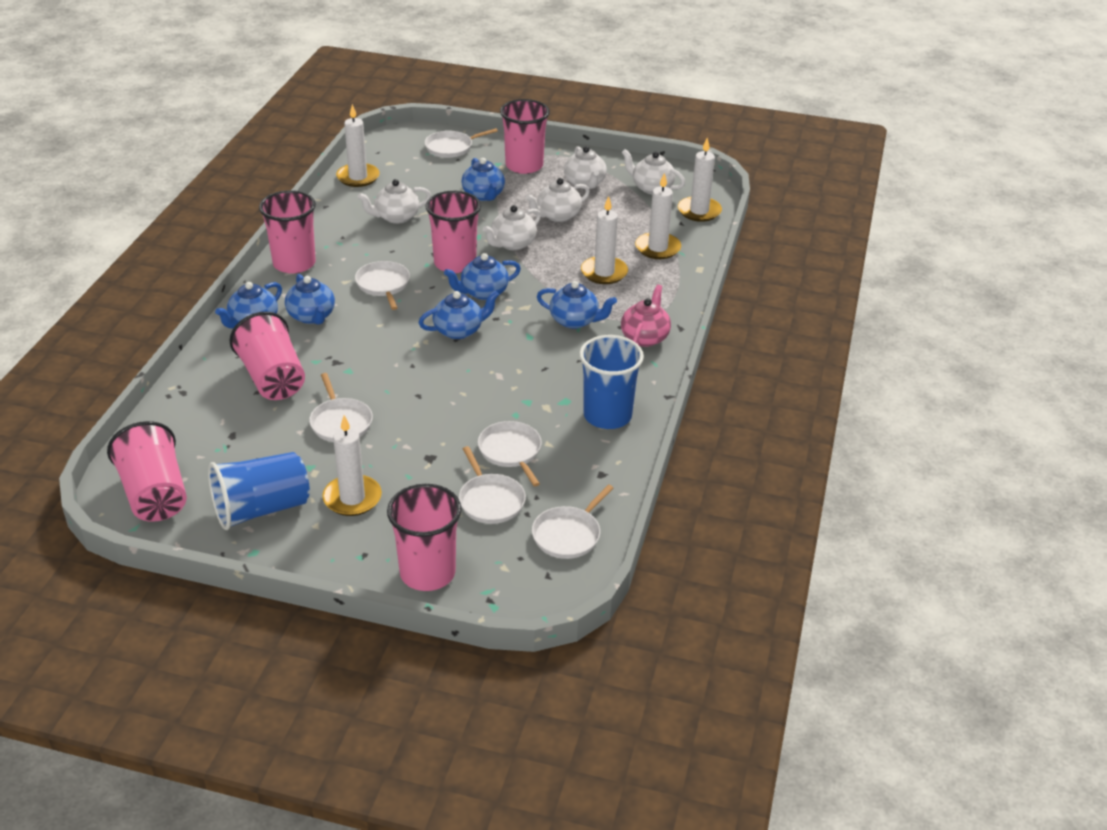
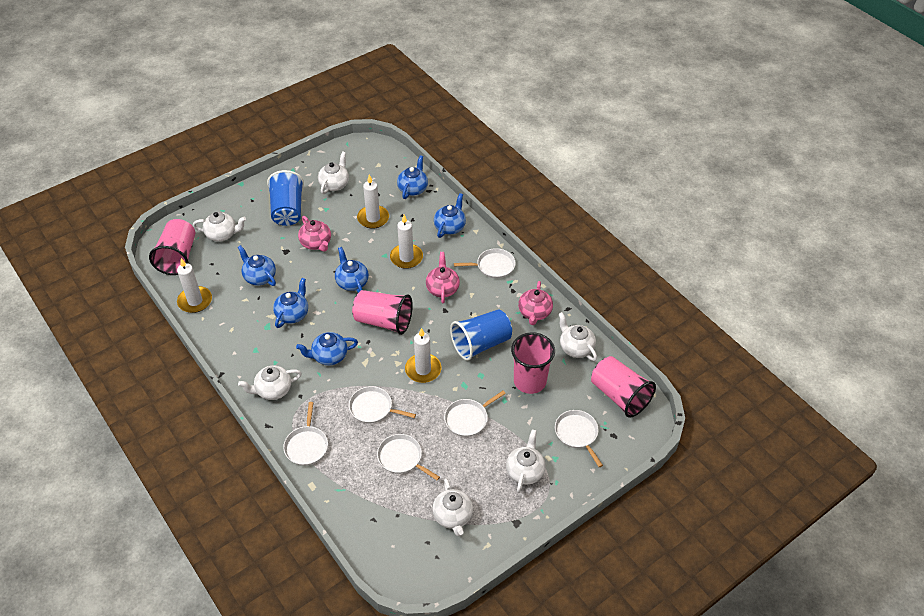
pink cup: 6 -> 4
pink teapot: 1 -> 3
white candle: 5 -> 4
white teapot: 5 -> 6

